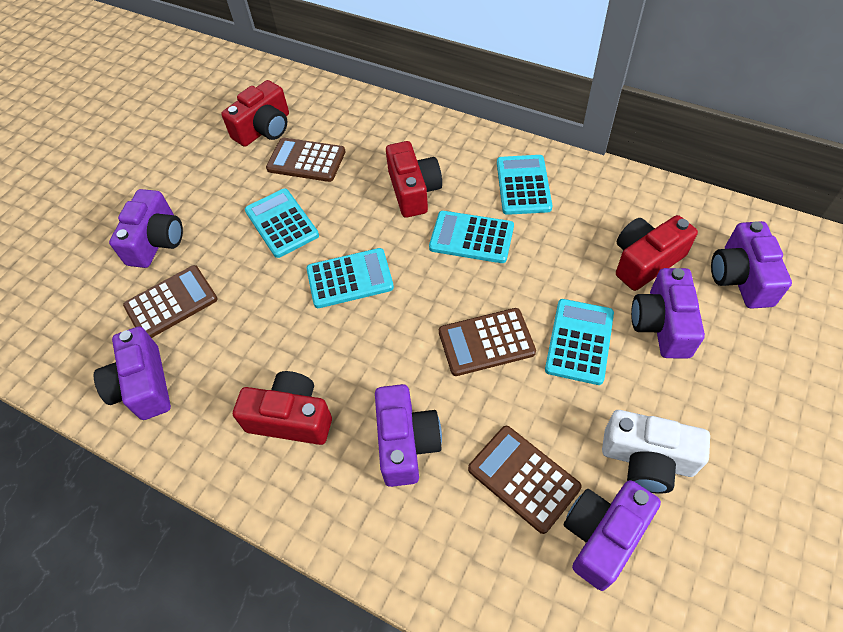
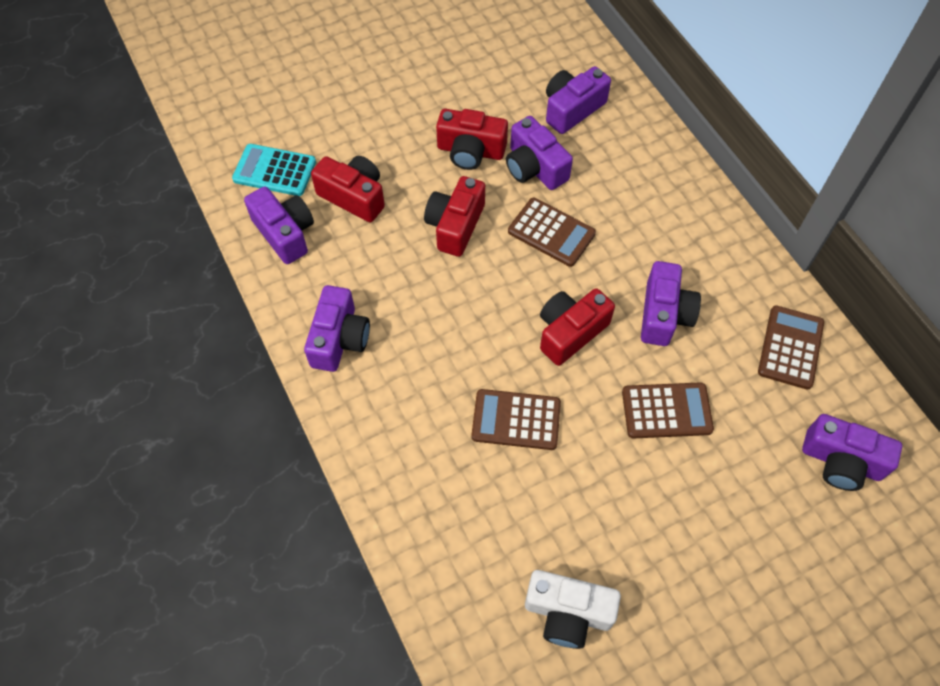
turquoise calculator: 5 -> 1

